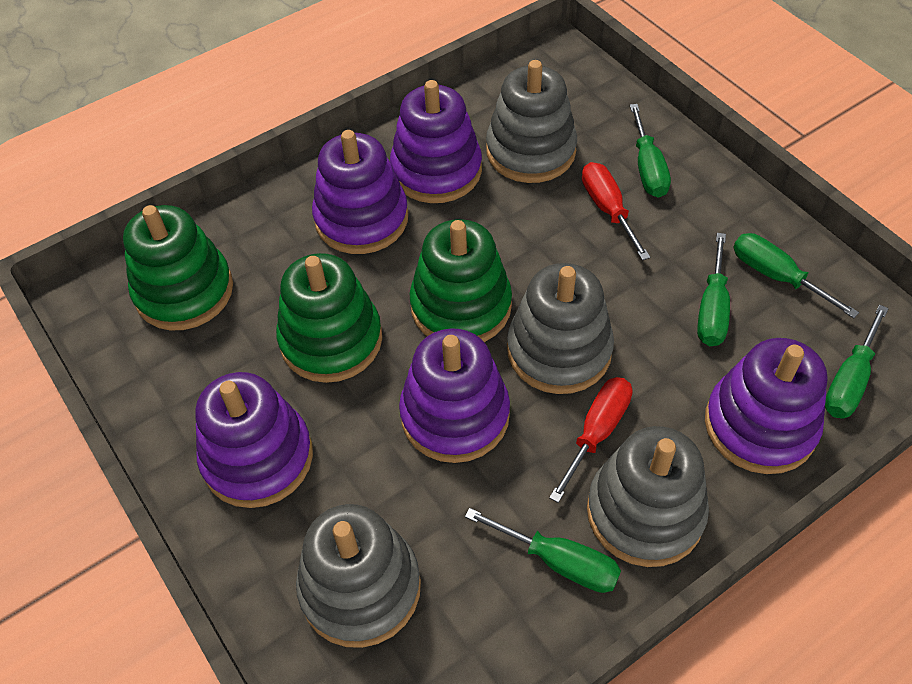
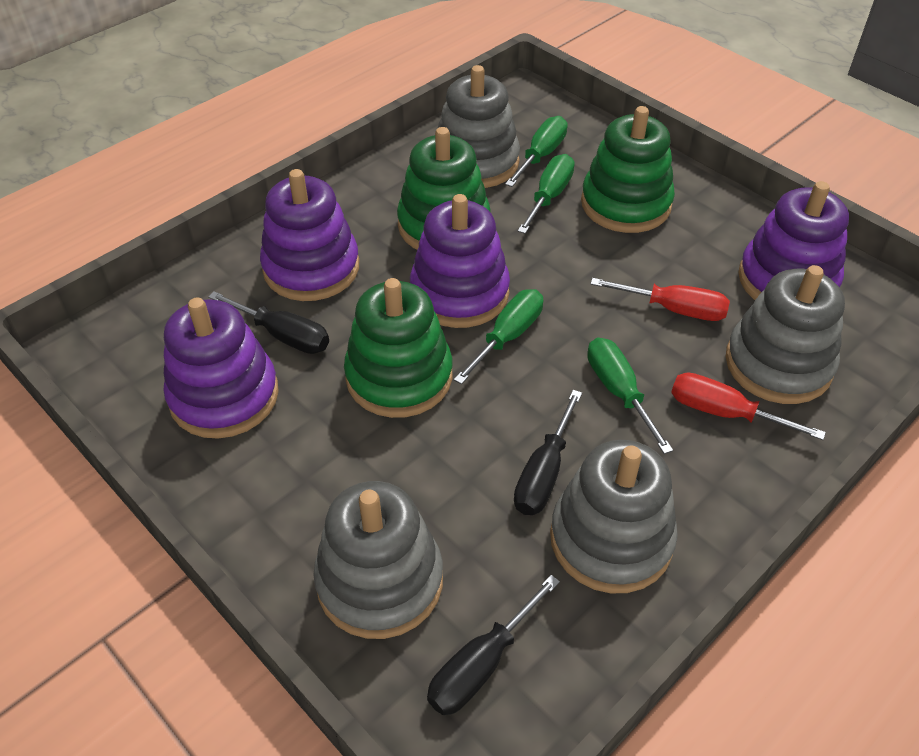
black screwdriver: 0 -> 3
green screwdriver: 5 -> 4
purple stacking toy: 5 -> 4

